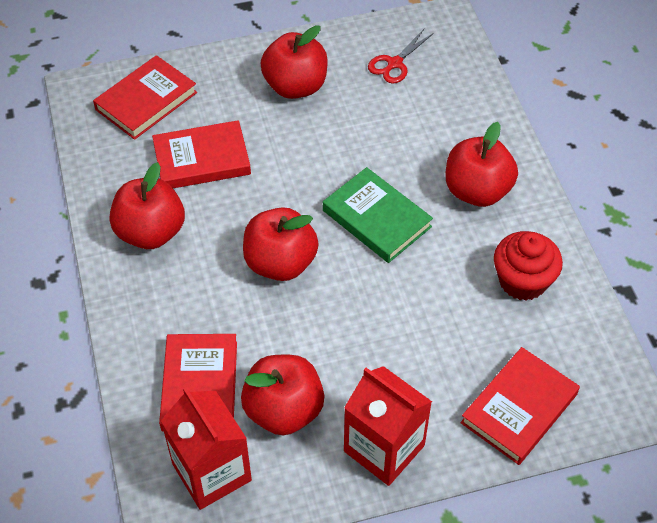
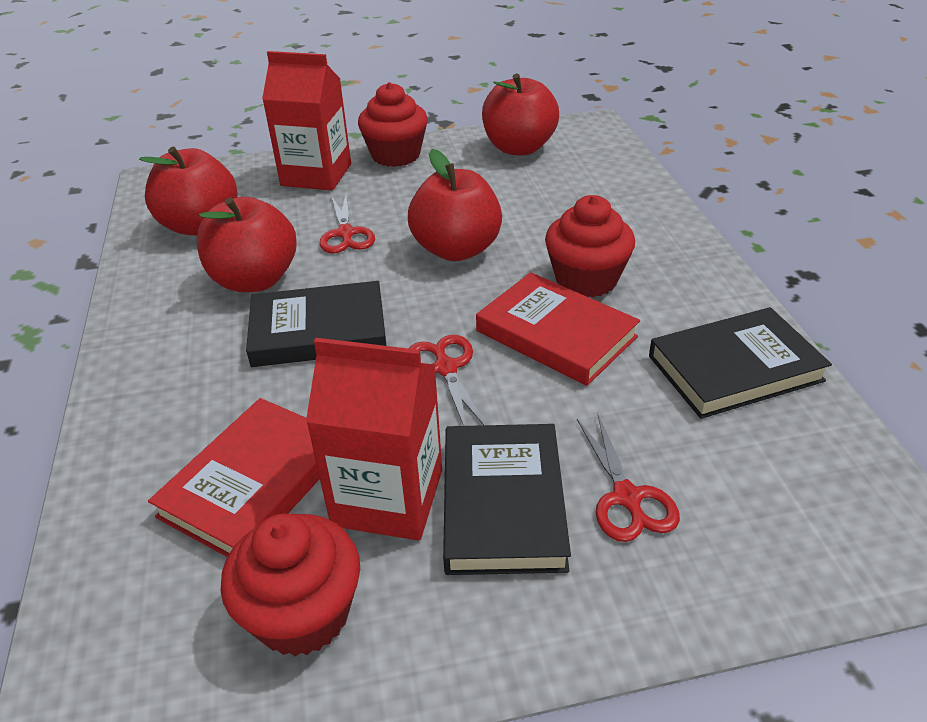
black book: 0 -> 3
green book: 1 -> 0
red apple: 5 -> 4
red book: 4 -> 2
red cupcake: 1 -> 3
red scissors: 1 -> 3

